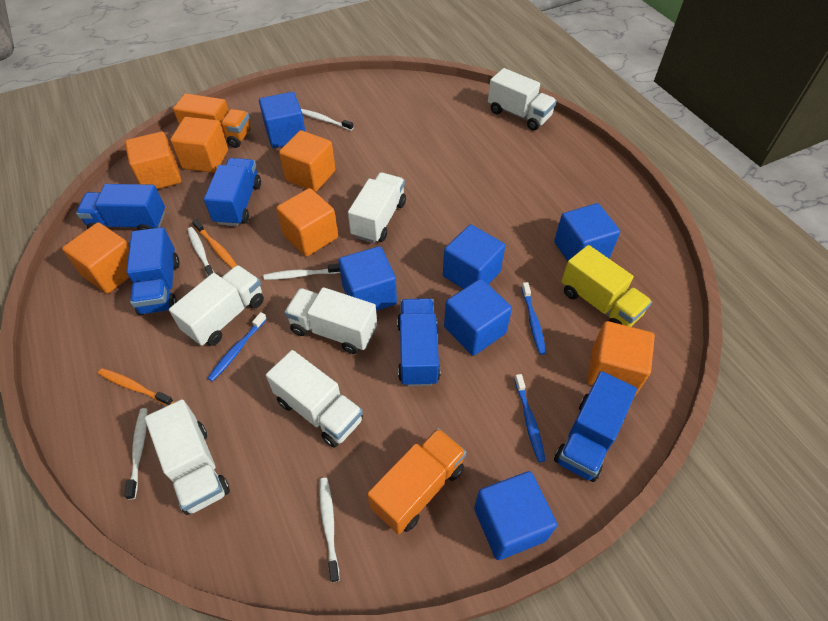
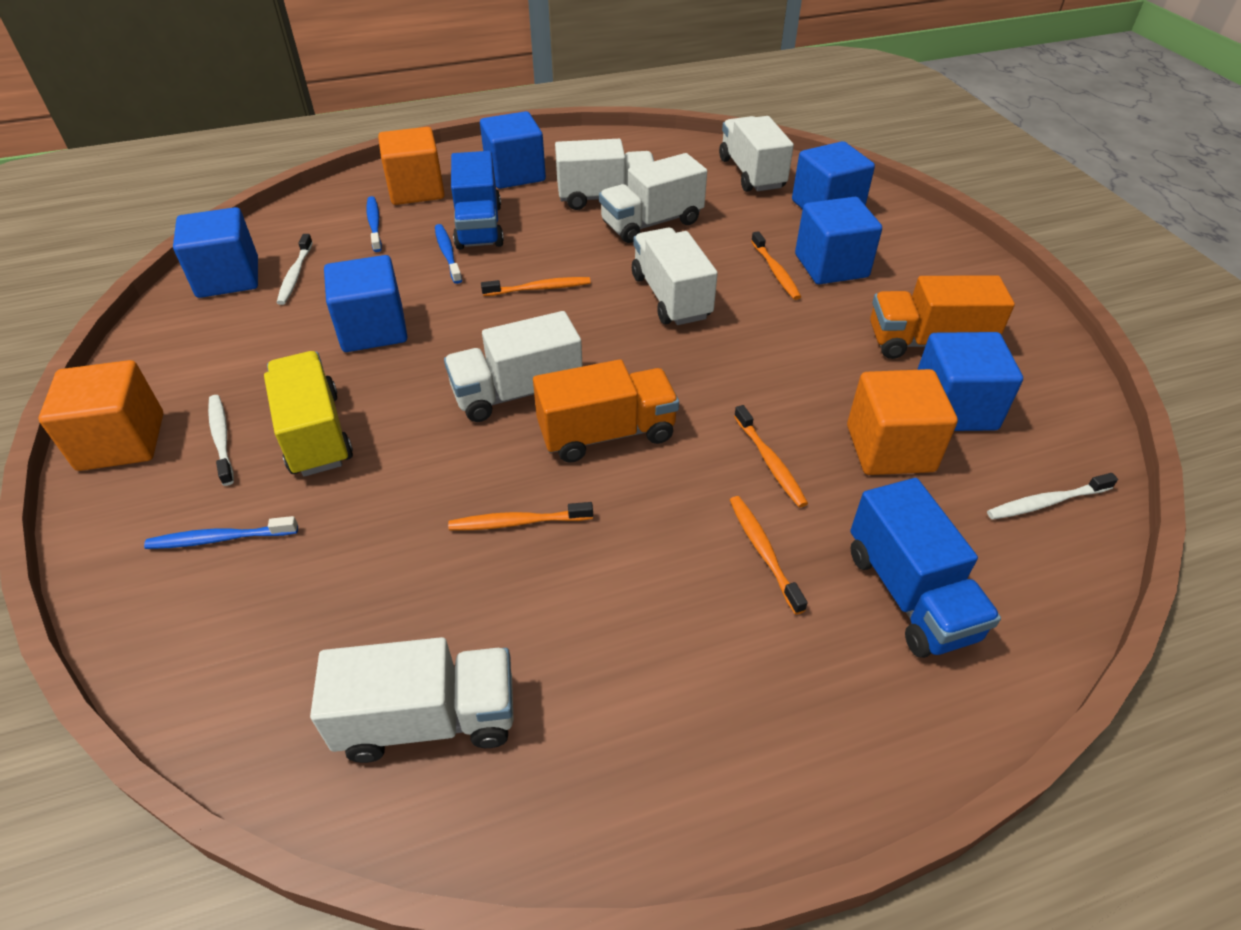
blue truck: 5 -> 2
orange cube: 6 -> 3
orange toothbrush: 2 -> 5
white toothbrush: 5 -> 3

